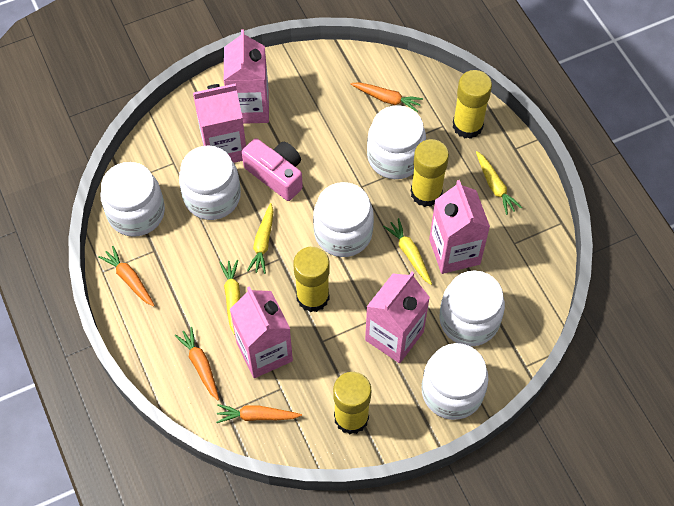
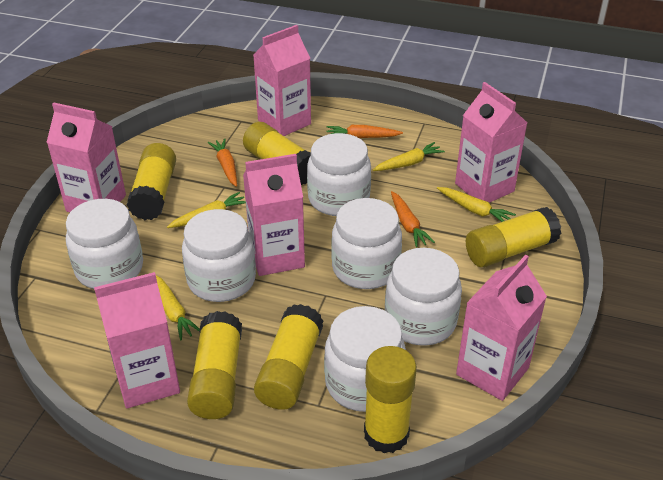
orange carrot: 4 -> 3
pink camera: 1 -> 0
pink carton: 5 -> 6
yellow glue stick: 4 -> 6

